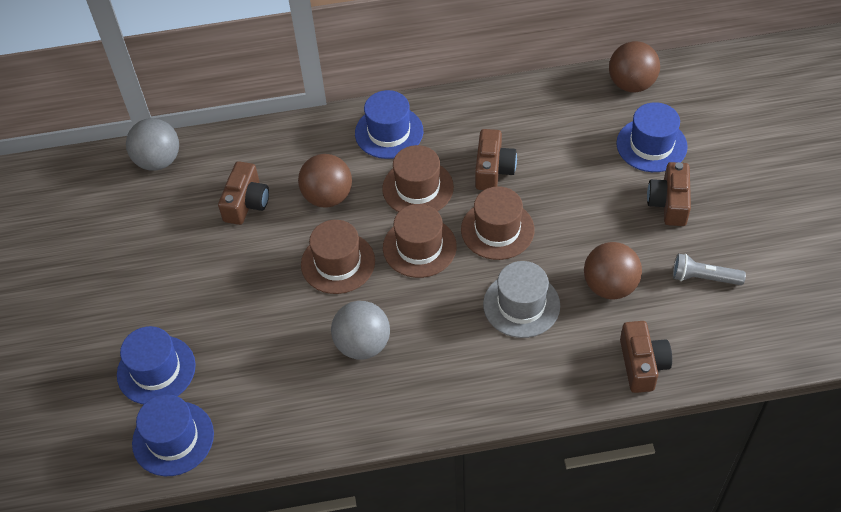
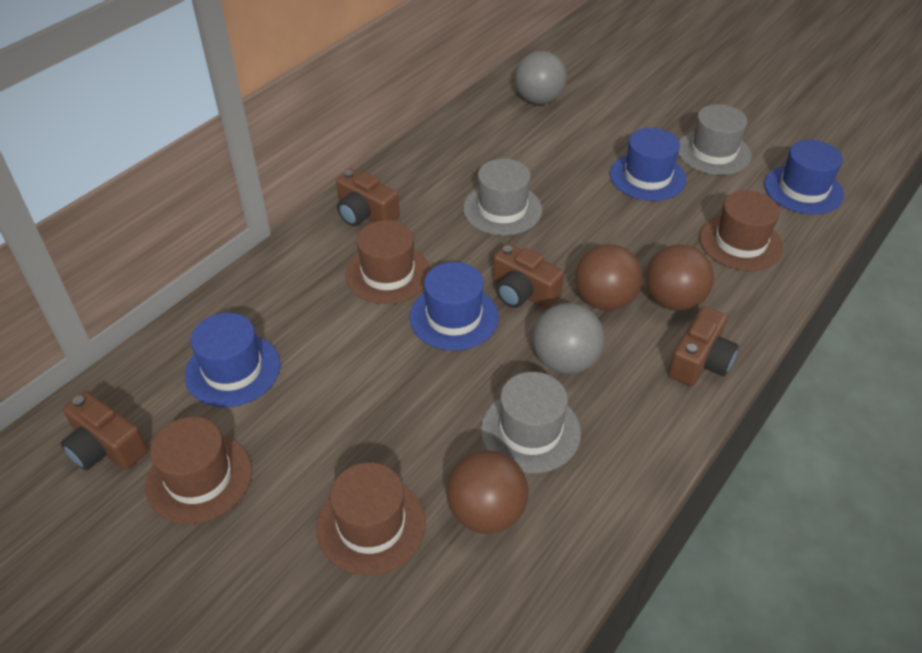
grey flashlight: 1 -> 0
grey hat: 1 -> 3

